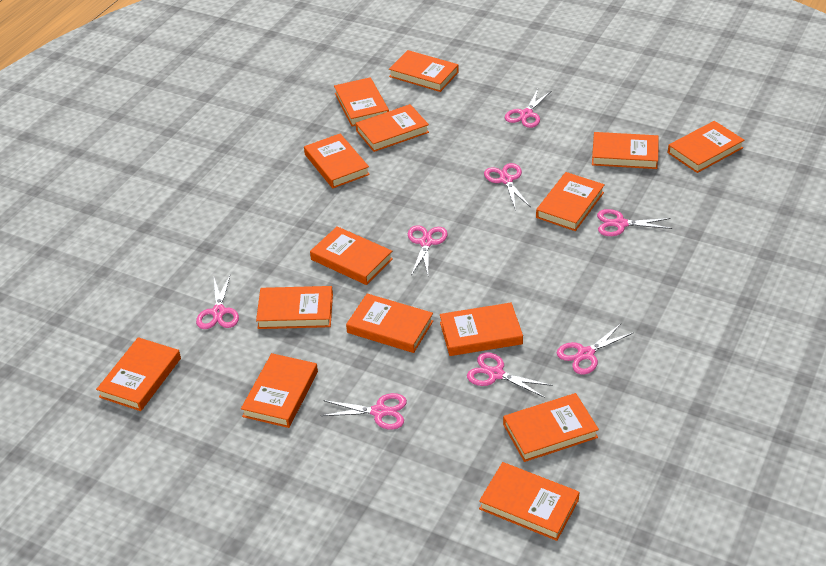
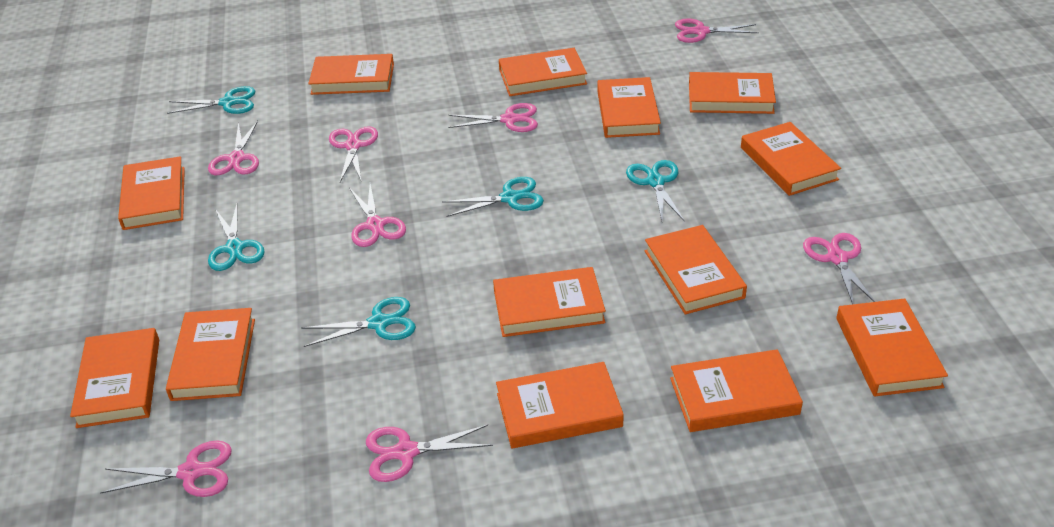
orange book: 15 -> 13
turquoise scissors: 0 -> 5

